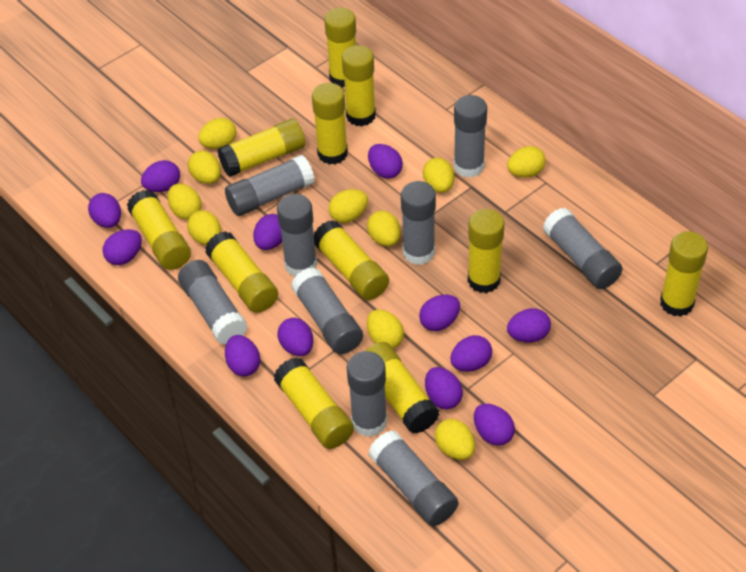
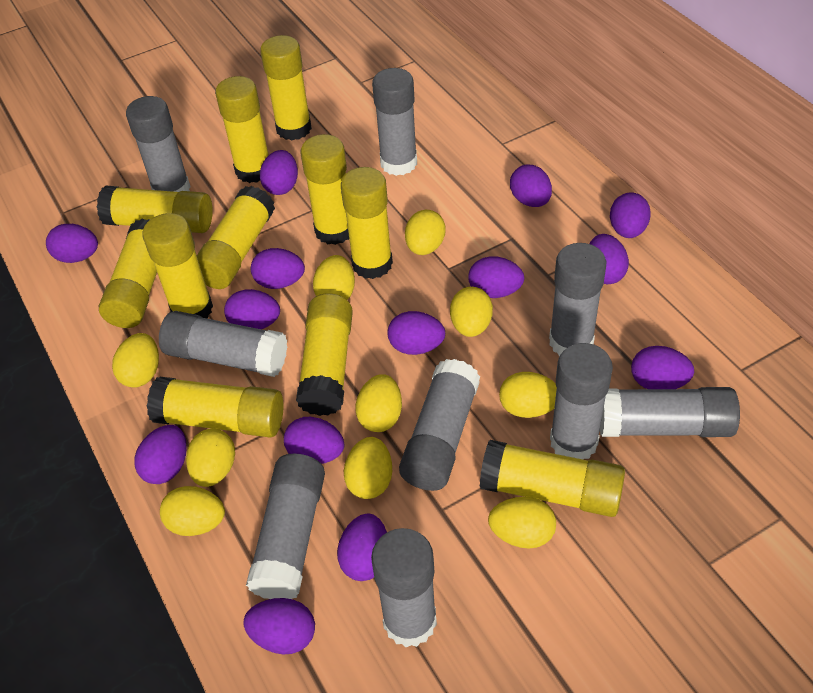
purple egg: 12 -> 14

